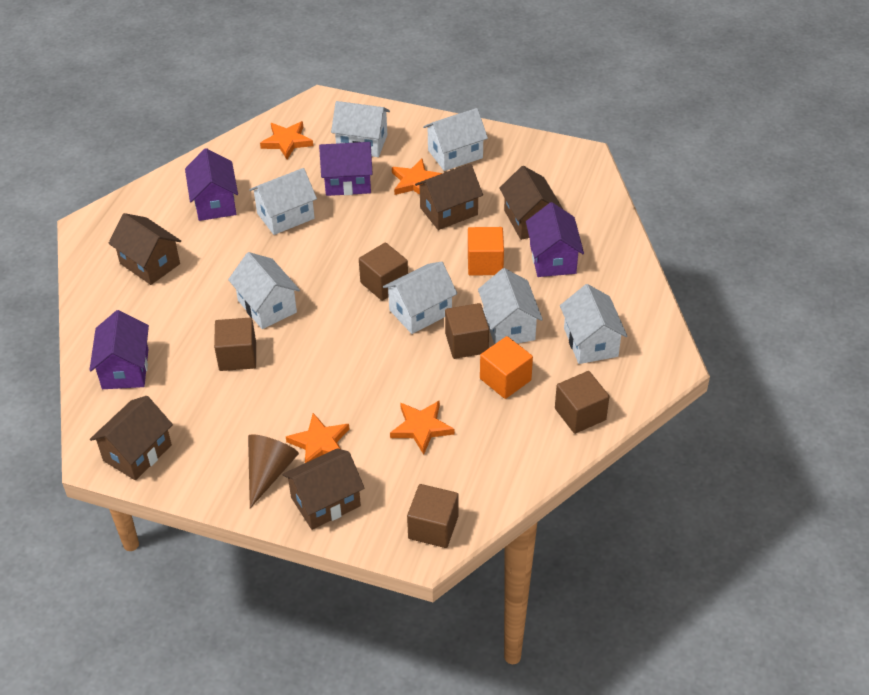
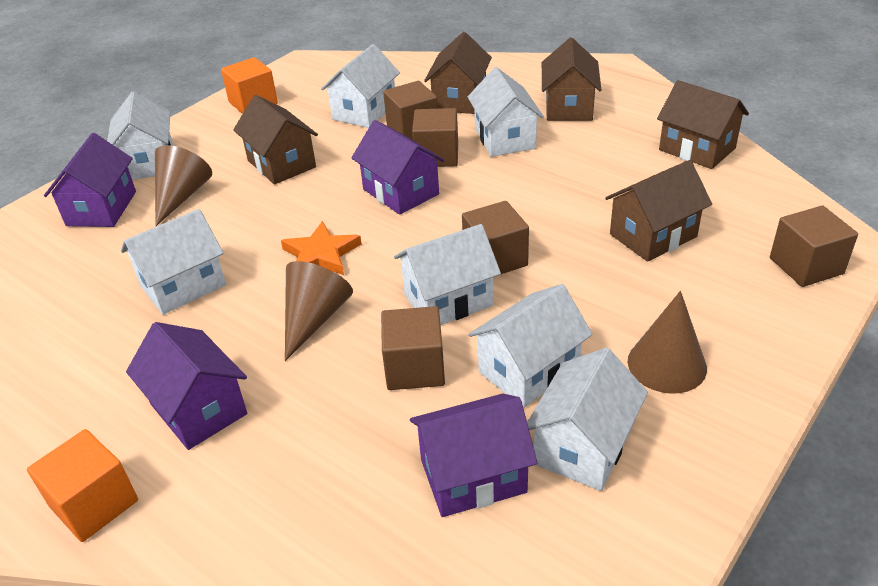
brown cone: 1 -> 3
orange star: 4 -> 1

